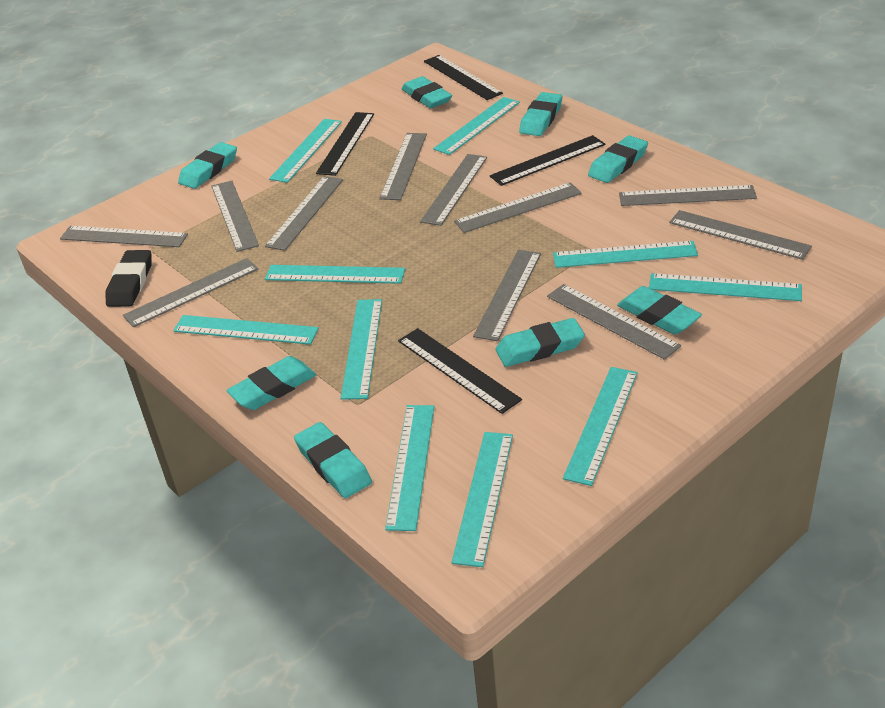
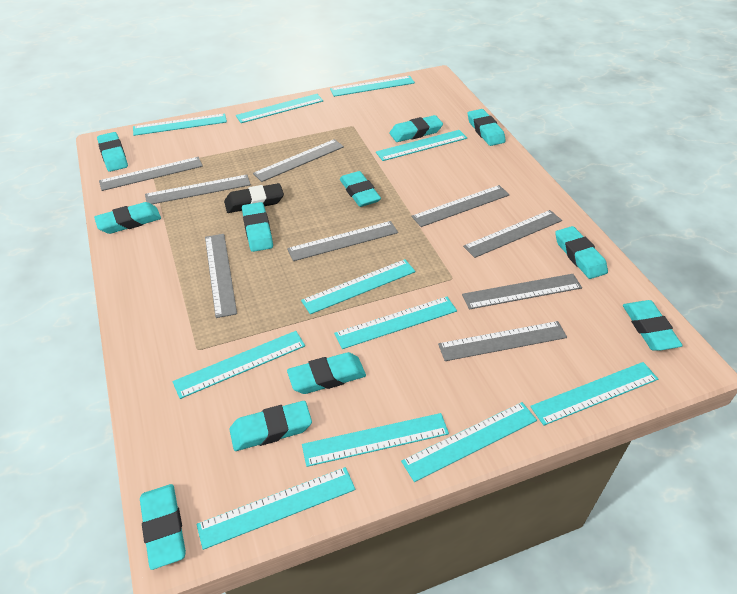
black ruler: 4 -> 0
grey ruler: 11 -> 9
turquoise eraser: 8 -> 11
turquoise ruler: 10 -> 11

